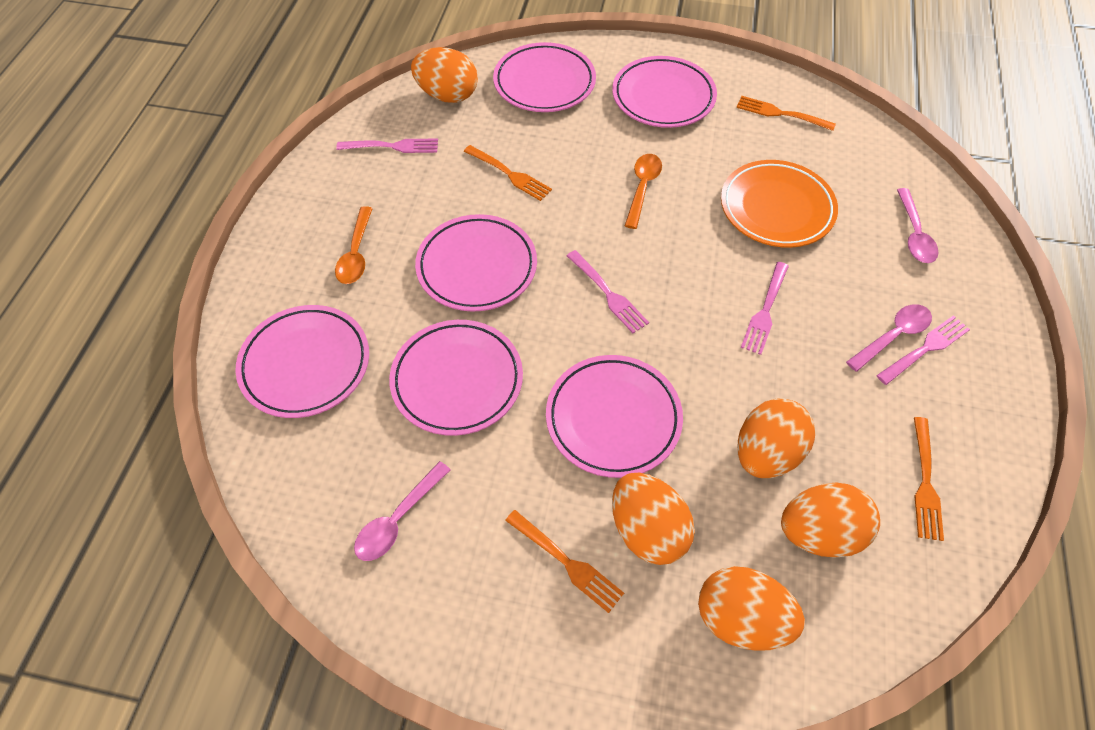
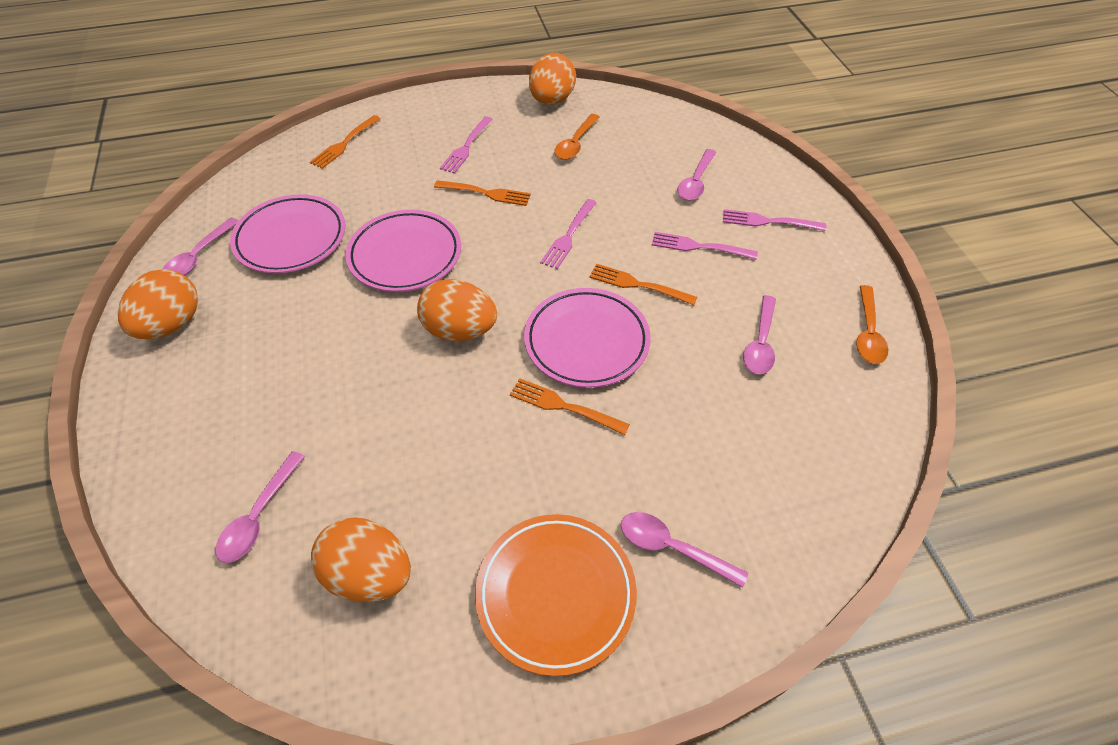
orange egg: 5 -> 4
pink plate: 6 -> 3
pink spoon: 3 -> 5

